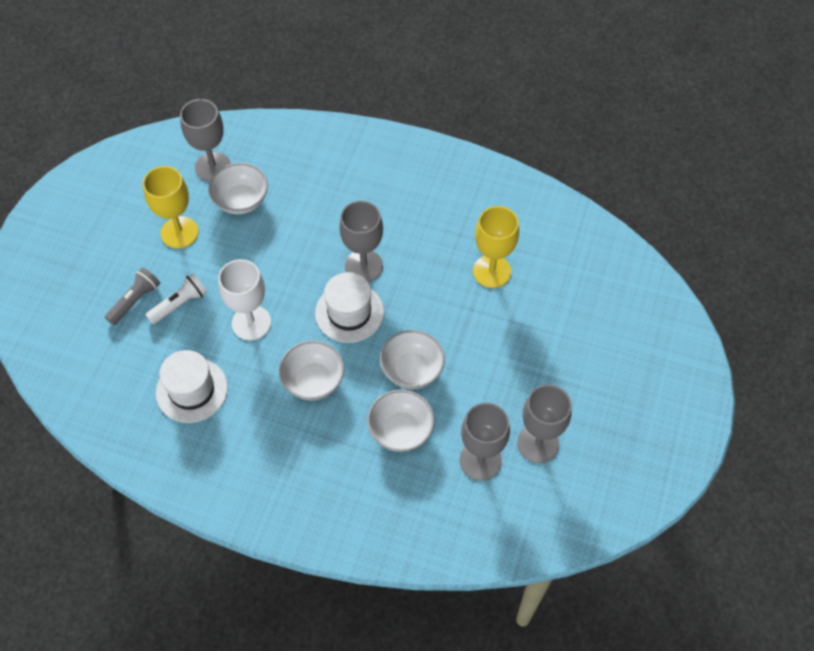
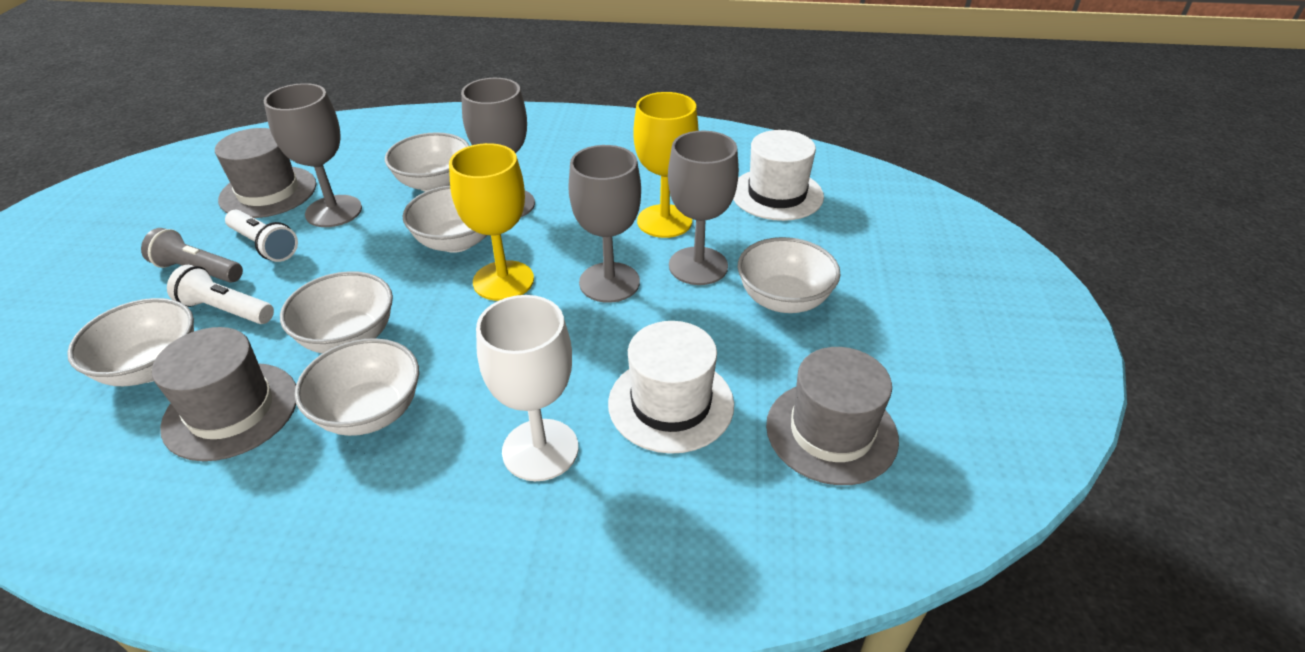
grey hat: 0 -> 3
white bowl: 4 -> 6
white flashlight: 1 -> 2

